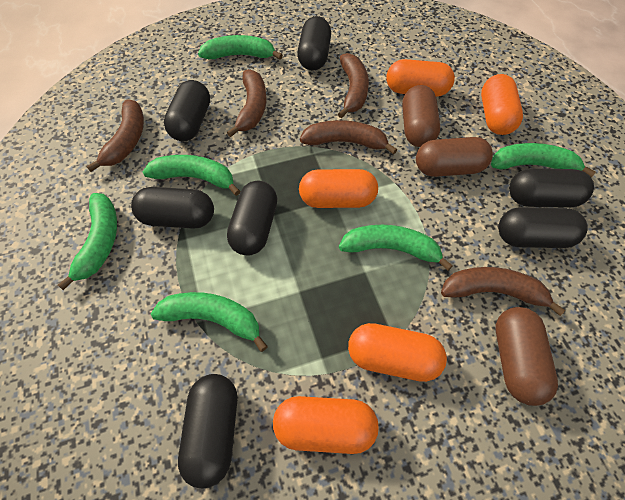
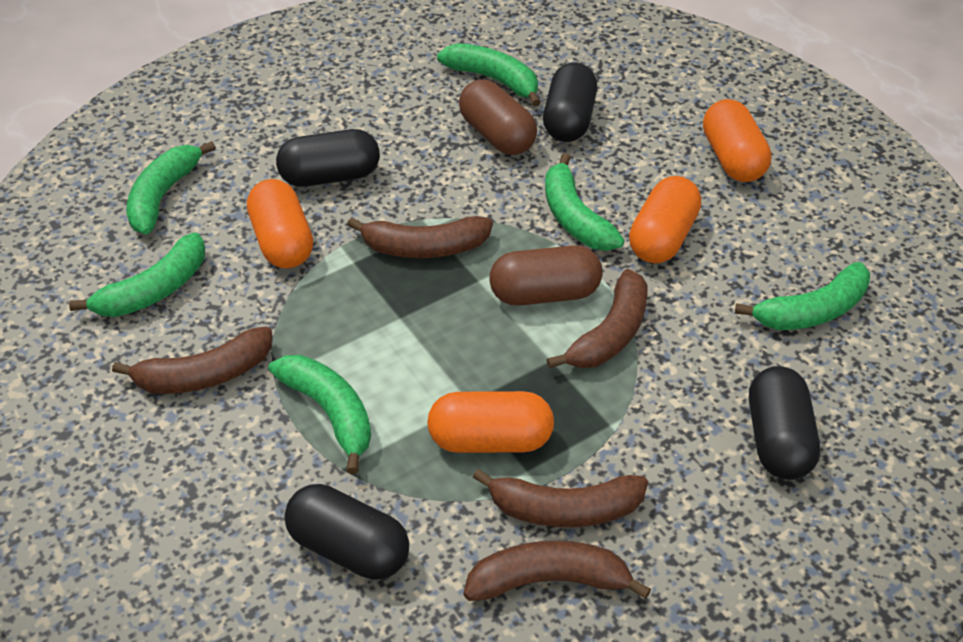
black capsule: 7 -> 4
brown capsule: 3 -> 2
orange capsule: 5 -> 4

